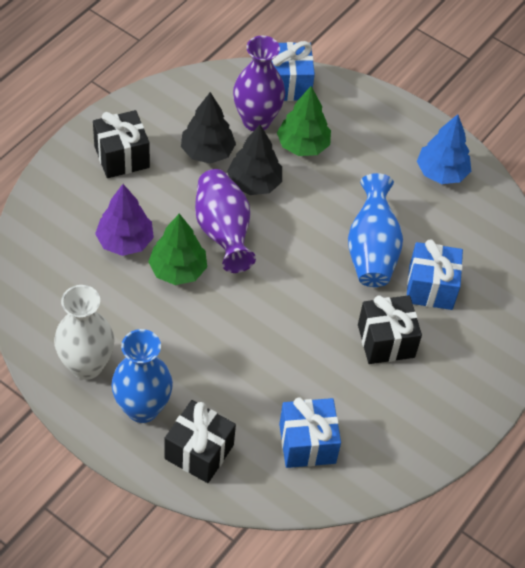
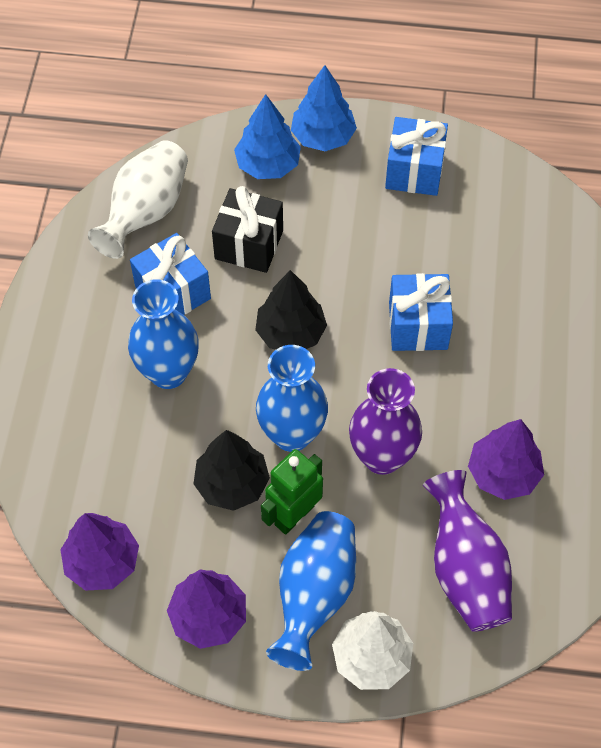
black gift: 3 -> 1
blue tree: 1 -> 2
blue vase: 2 -> 3
green robot: 0 -> 1
green tree: 2 -> 0
purple tree: 1 -> 3
white tree: 0 -> 1

